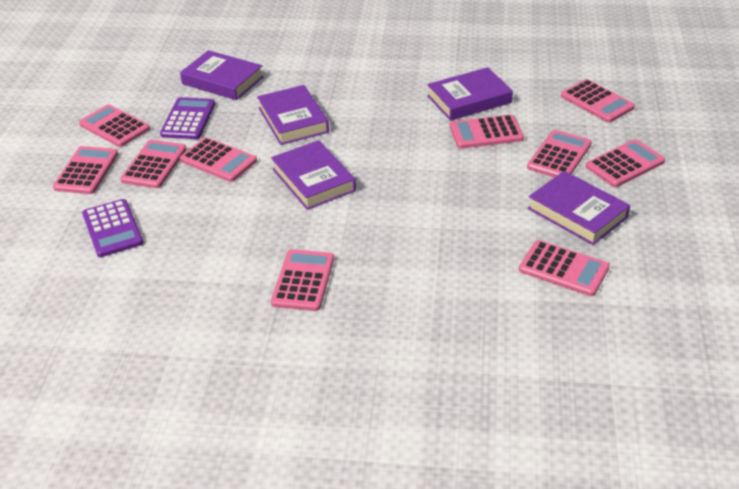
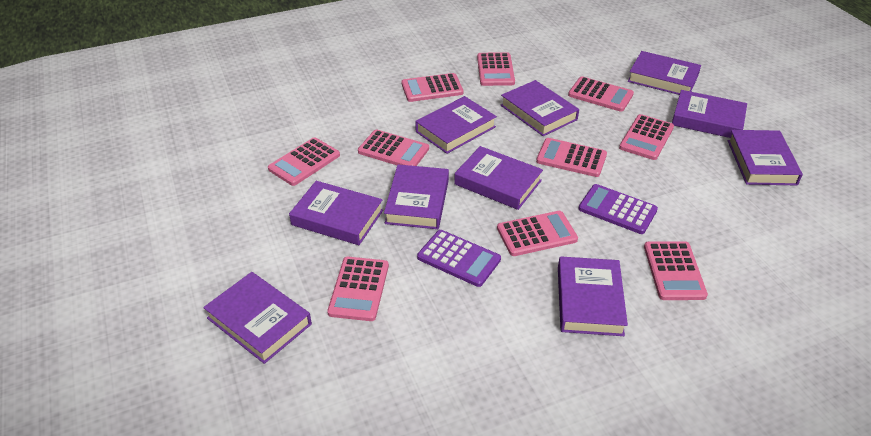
purple book: 5 -> 10

